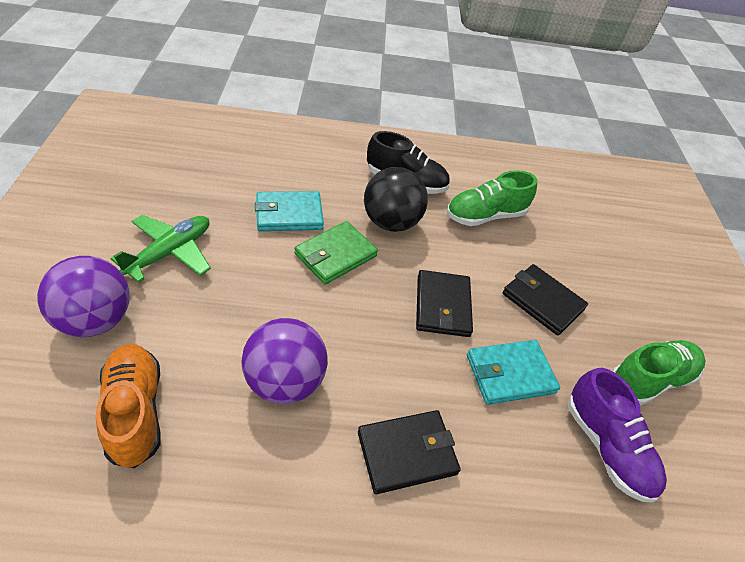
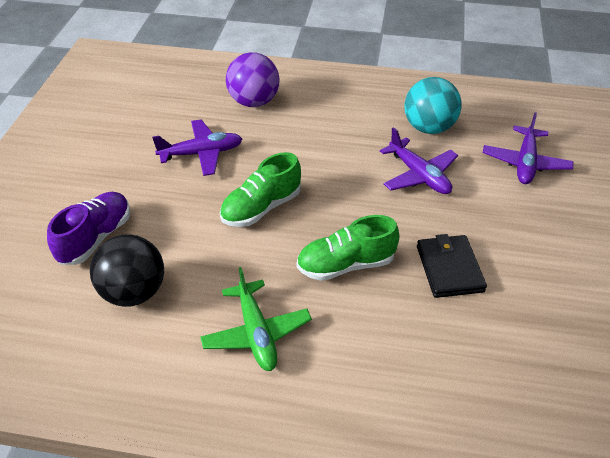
black shoe: 1 -> 0
black wallet: 3 -> 1
green wallet: 1 -> 0
orange shoe: 1 -> 0
purple ball: 2 -> 1
purple plane: 0 -> 3
turquoise ball: 0 -> 1
turquoise wallet: 2 -> 0

